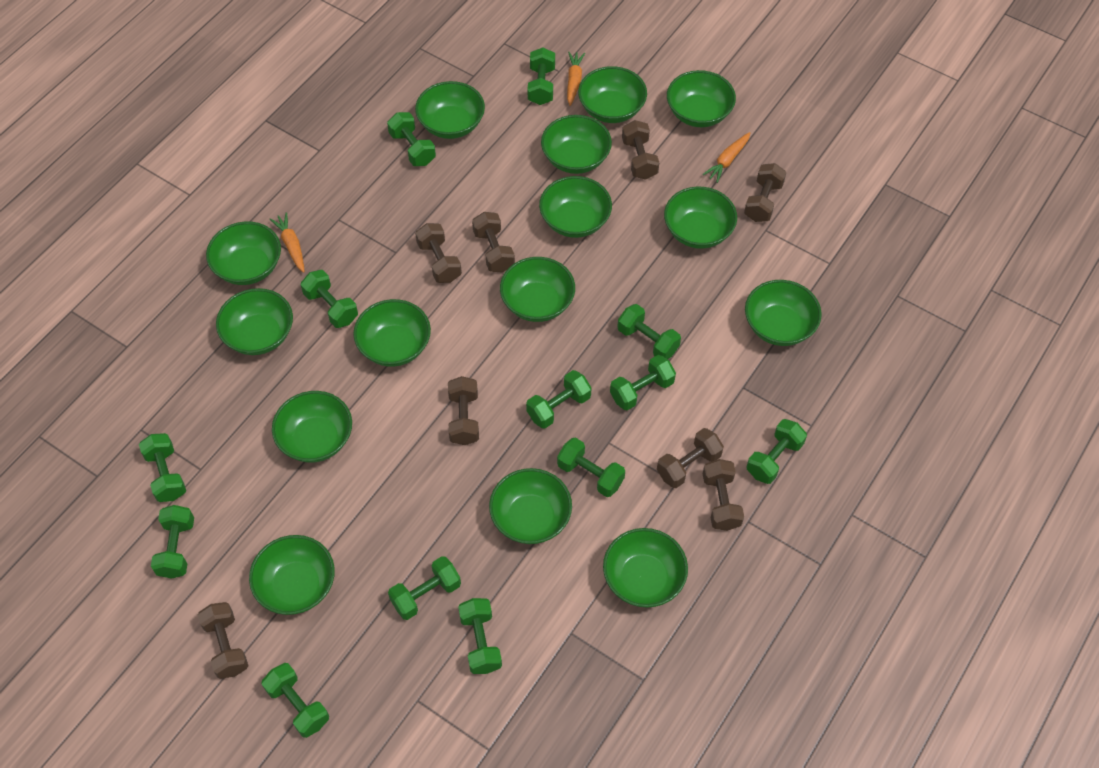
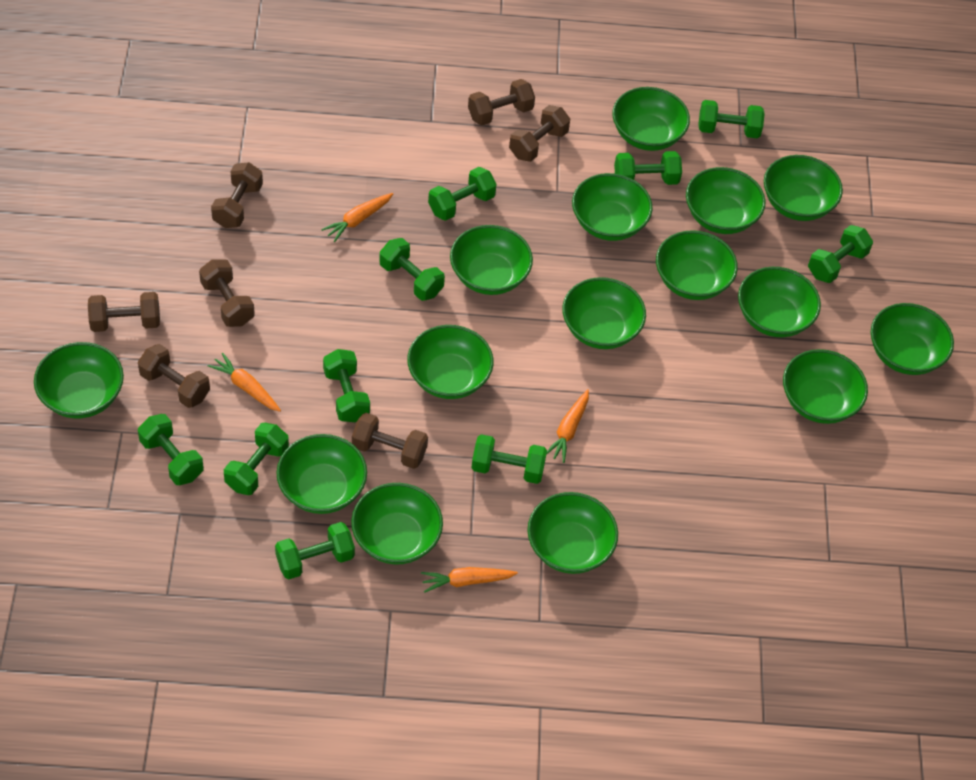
brown dumbbell: 8 -> 7
green dumbbell: 13 -> 10
orange carrot: 3 -> 4

